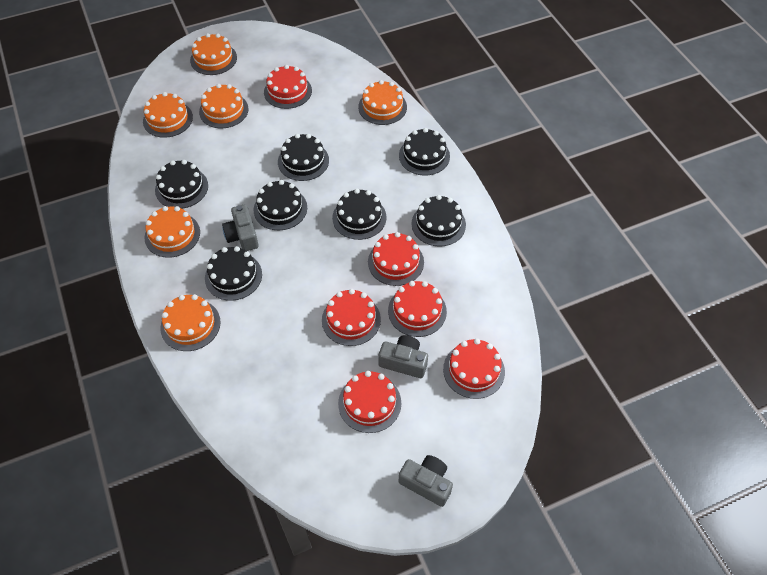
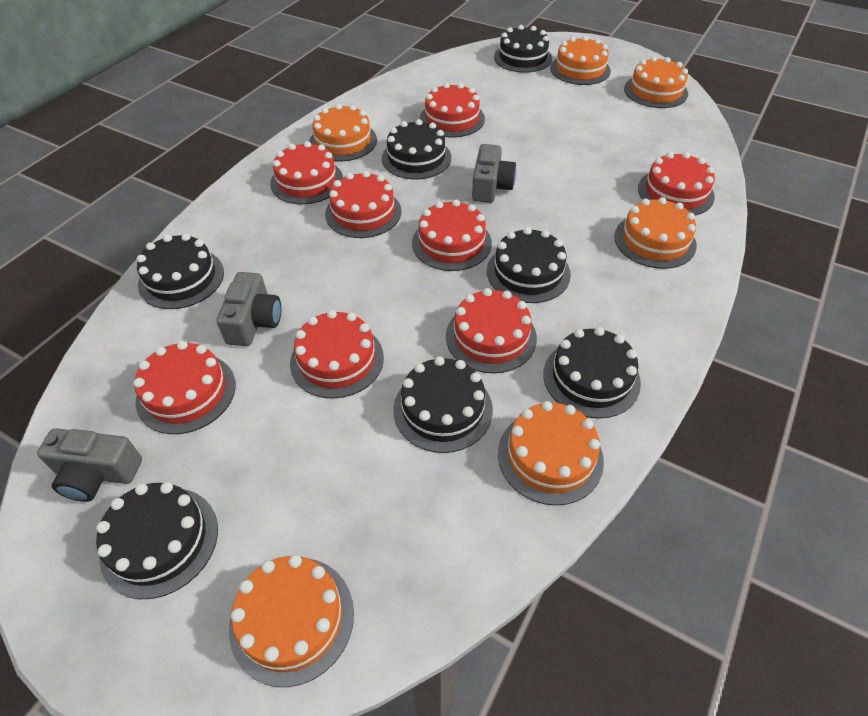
red cake: 6 -> 8

